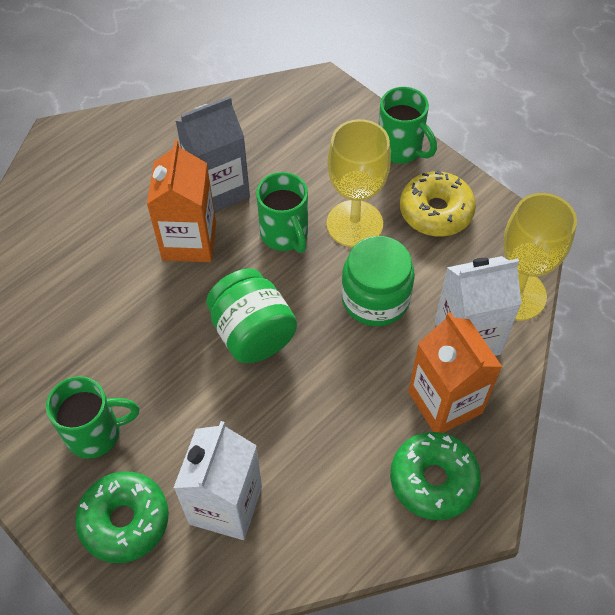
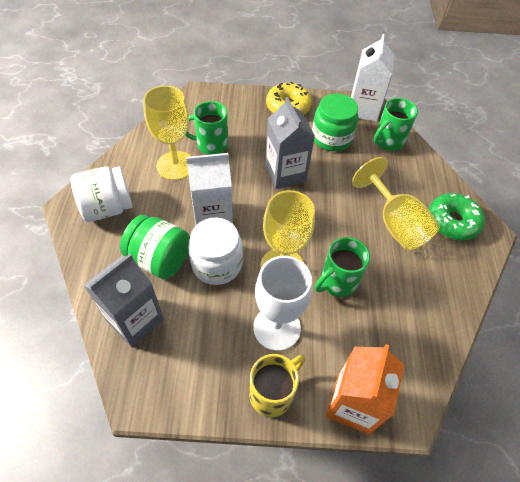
green donut: 2 -> 1
grey carton: 1 -> 2
orange carton: 2 -> 1
white goblet: 0 -> 1
white jar: 0 -> 2
yellow goblet: 2 -> 3
yellow mug: 0 -> 1

